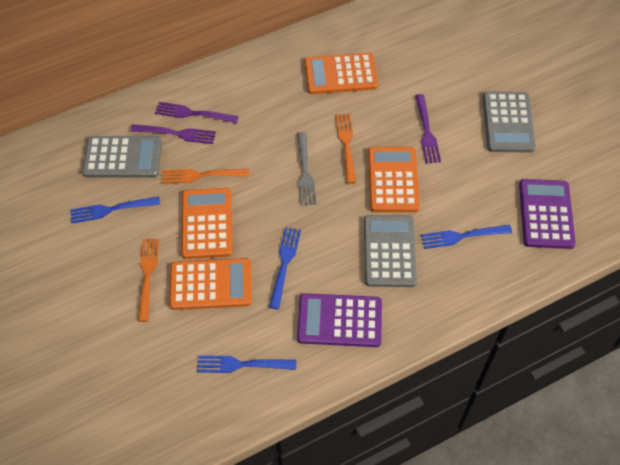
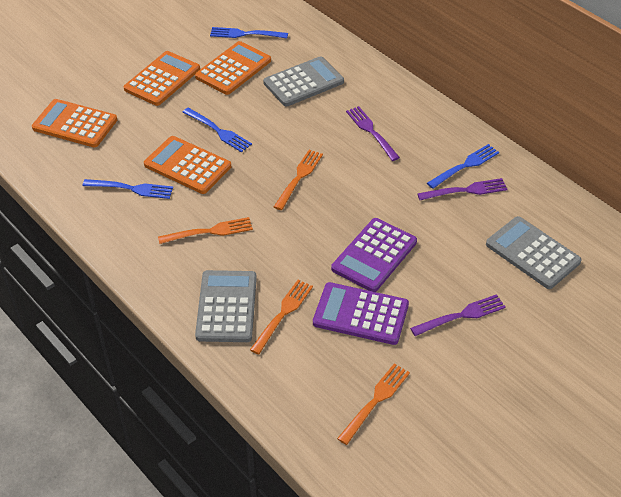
grey fork: 1 -> 0
orange fork: 3 -> 4

